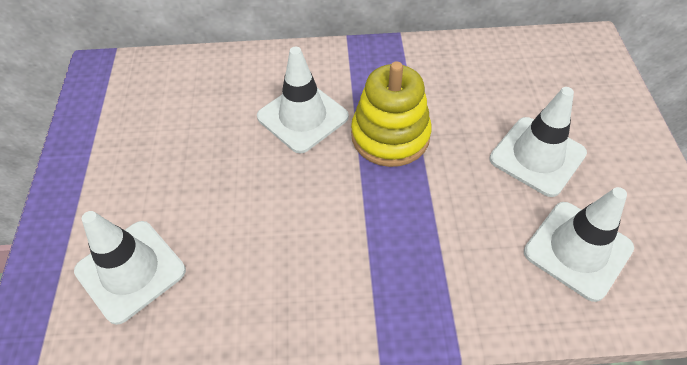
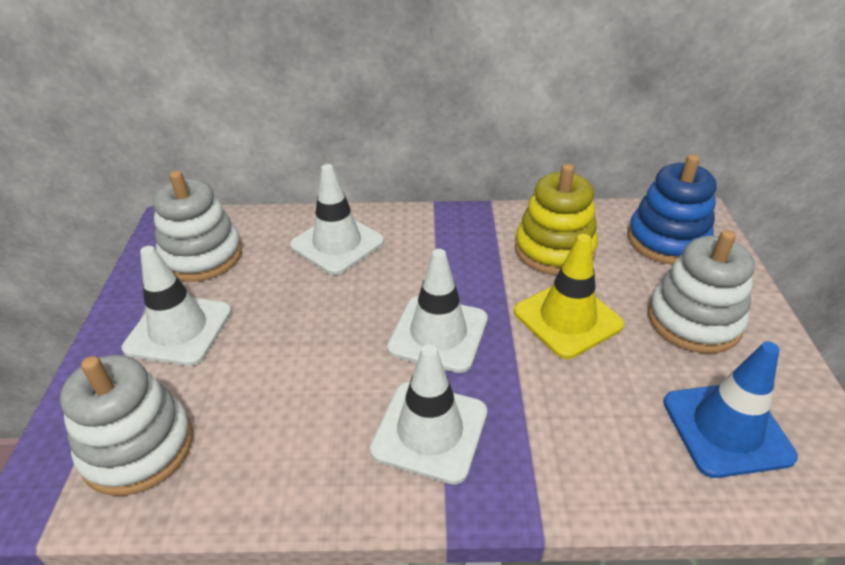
blue stacking toy: 0 -> 1
blue traffic cone: 0 -> 1
white stacking toy: 0 -> 3
yellow traffic cone: 0 -> 1

